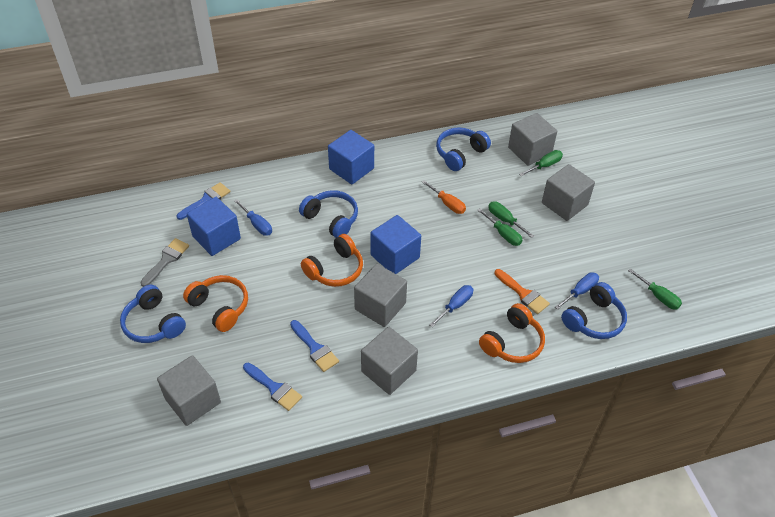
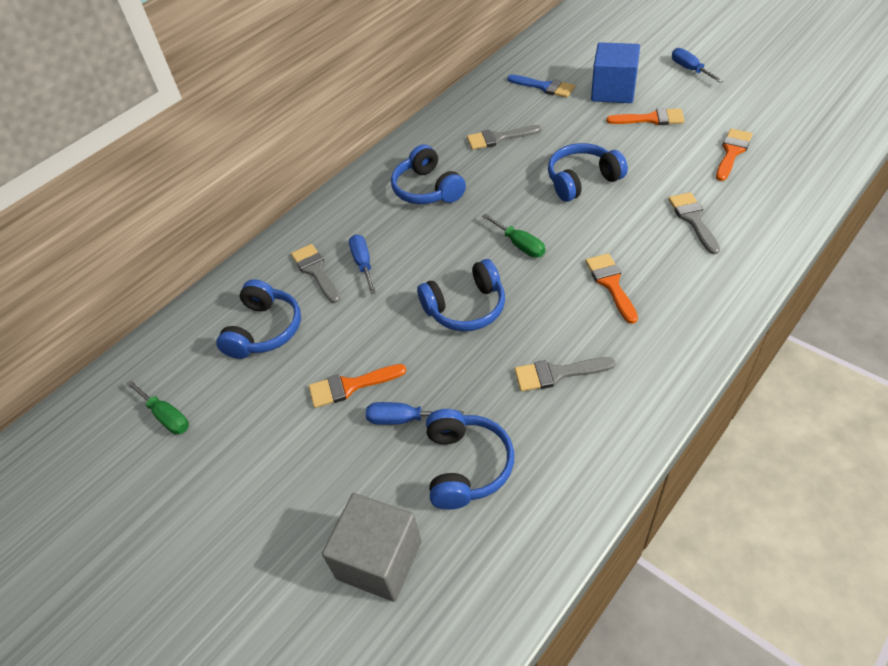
blue brush: 3 -> 1
blue cube: 3 -> 1
blue headphones: 4 -> 5
green screwdriver: 4 -> 2
grey brush: 1 -> 4
grey cube: 5 -> 1
orange brush: 1 -> 4
orange headphones: 3 -> 0
orange screwdriver: 1 -> 0

